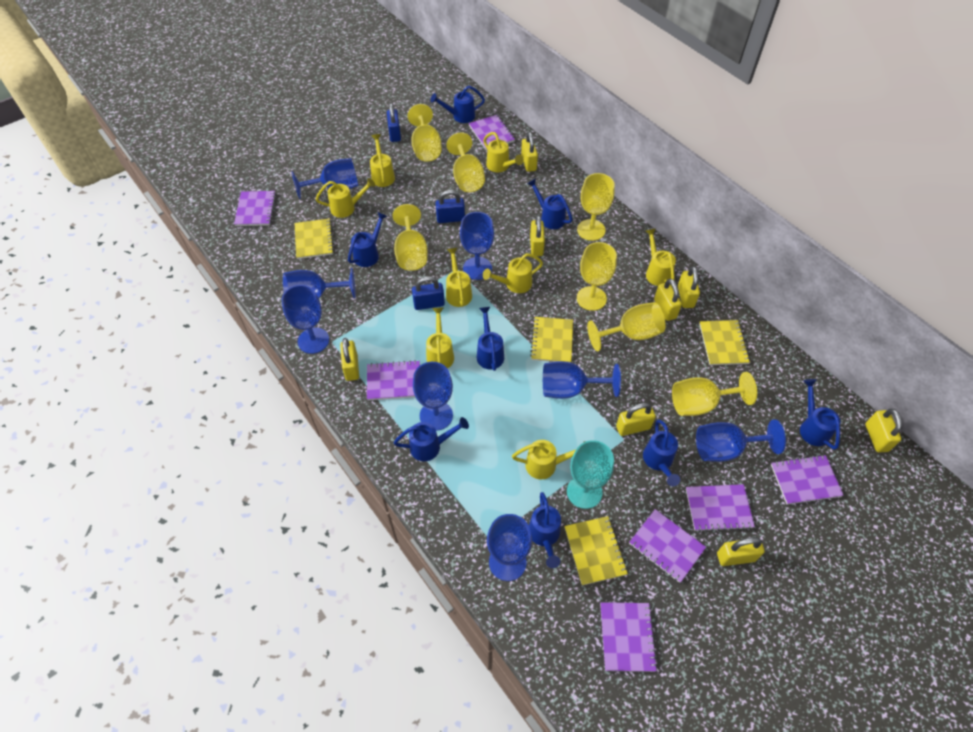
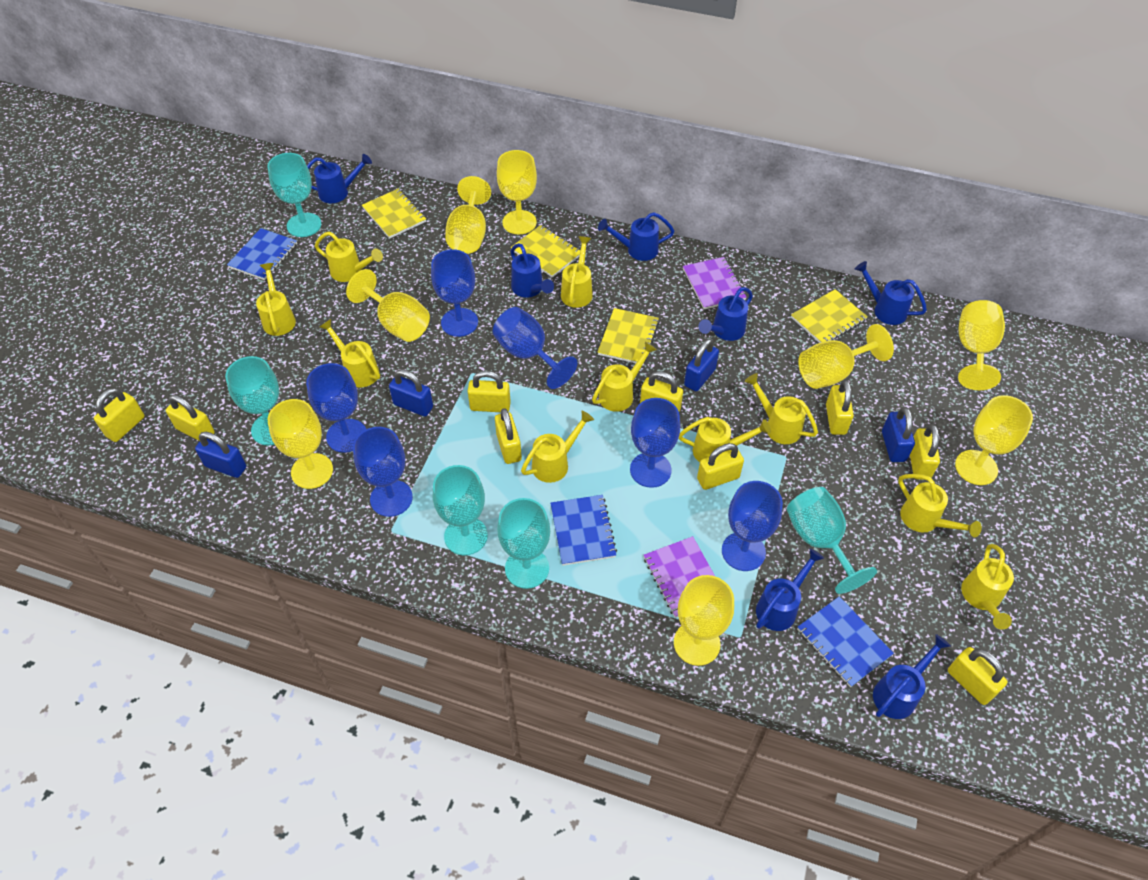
blue goblet: 8 -> 6
blue notebook: 0 -> 3
blue padlock: 3 -> 4
blue watering can: 8 -> 7
purple notebook: 7 -> 2
turquoise goblet: 1 -> 5
yellow goblet: 7 -> 8
yellow padlock: 8 -> 9
yellow watering can: 8 -> 10

